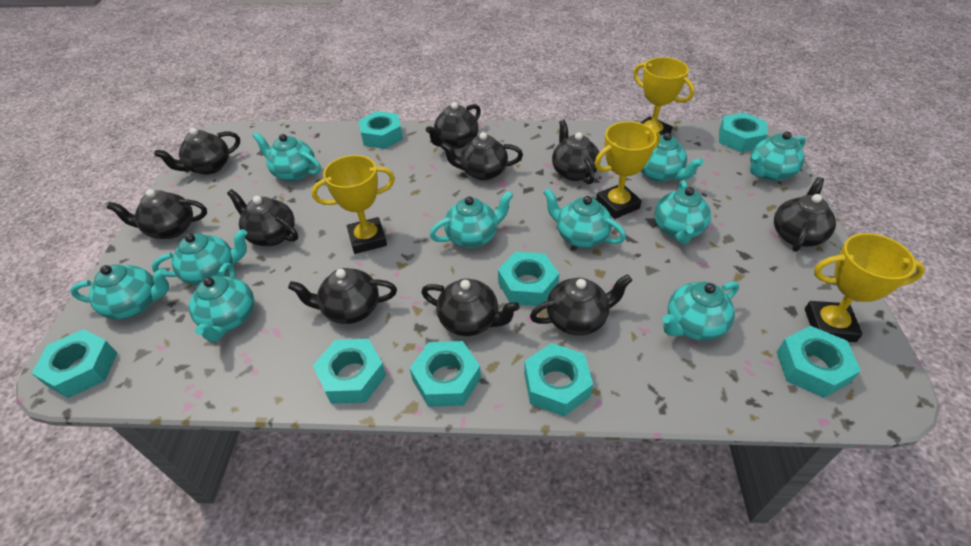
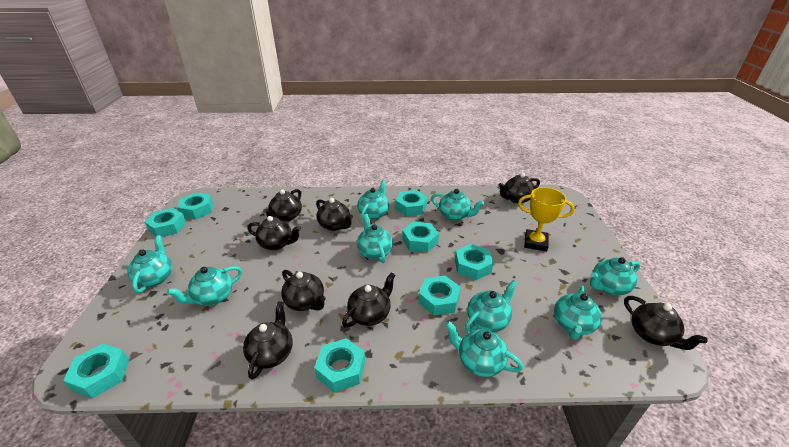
black teapot: 10 -> 8
turquoise teapot: 10 -> 9
yellow trophy: 4 -> 1

